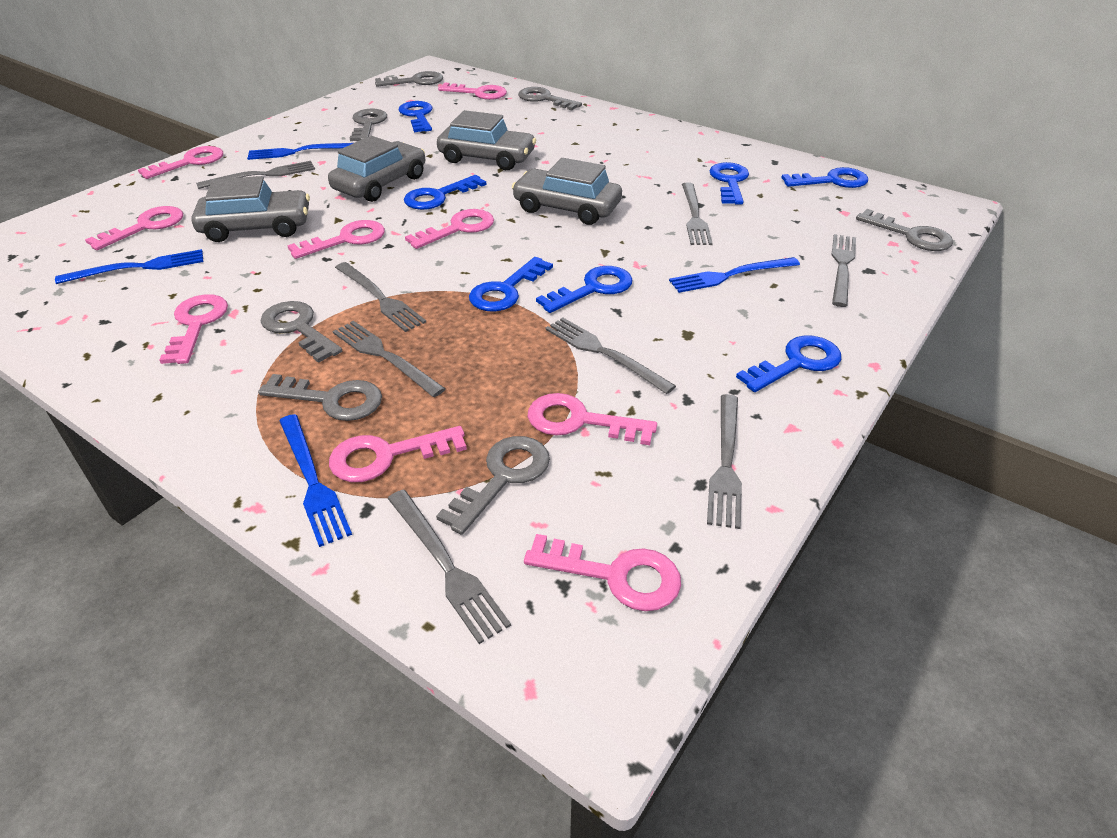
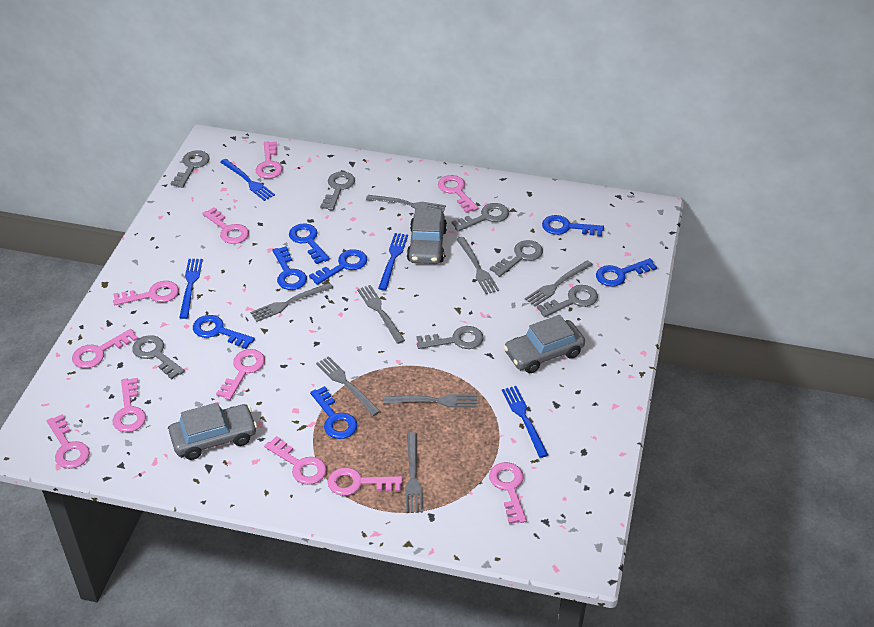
grey car: 4 -> 3
pink key: 9 -> 11

